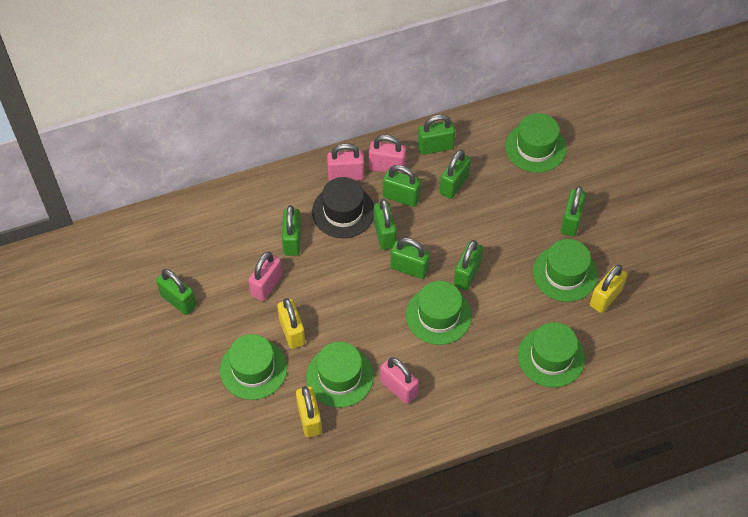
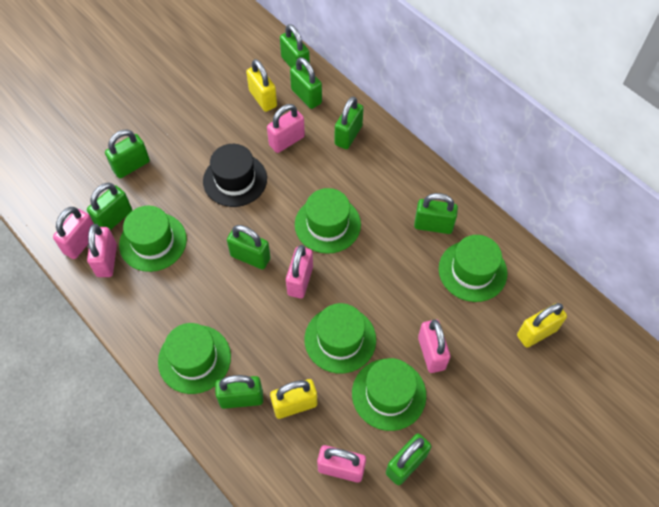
pink padlock: 4 -> 6

